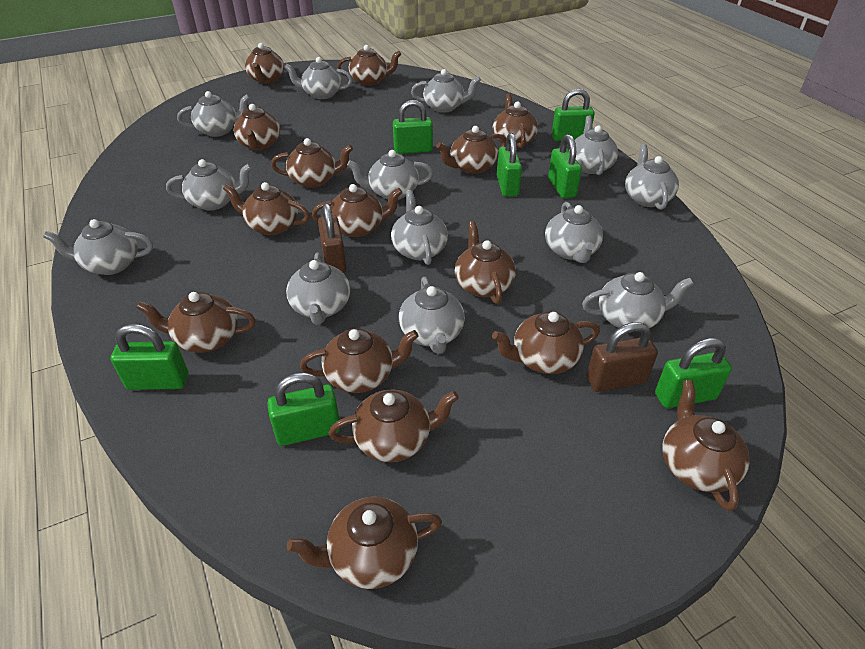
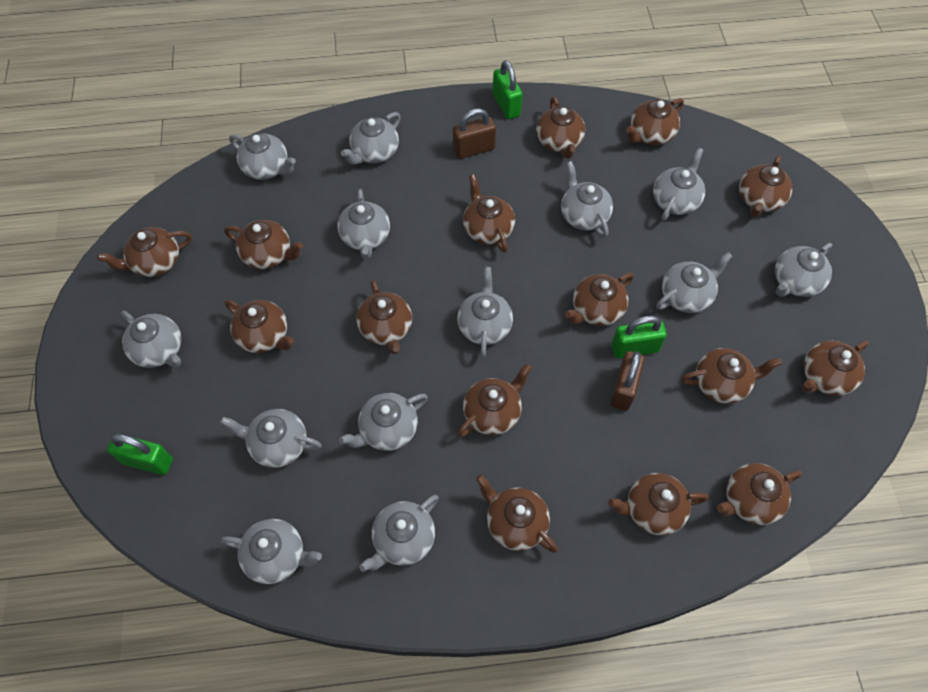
green padlock: 7 -> 3

